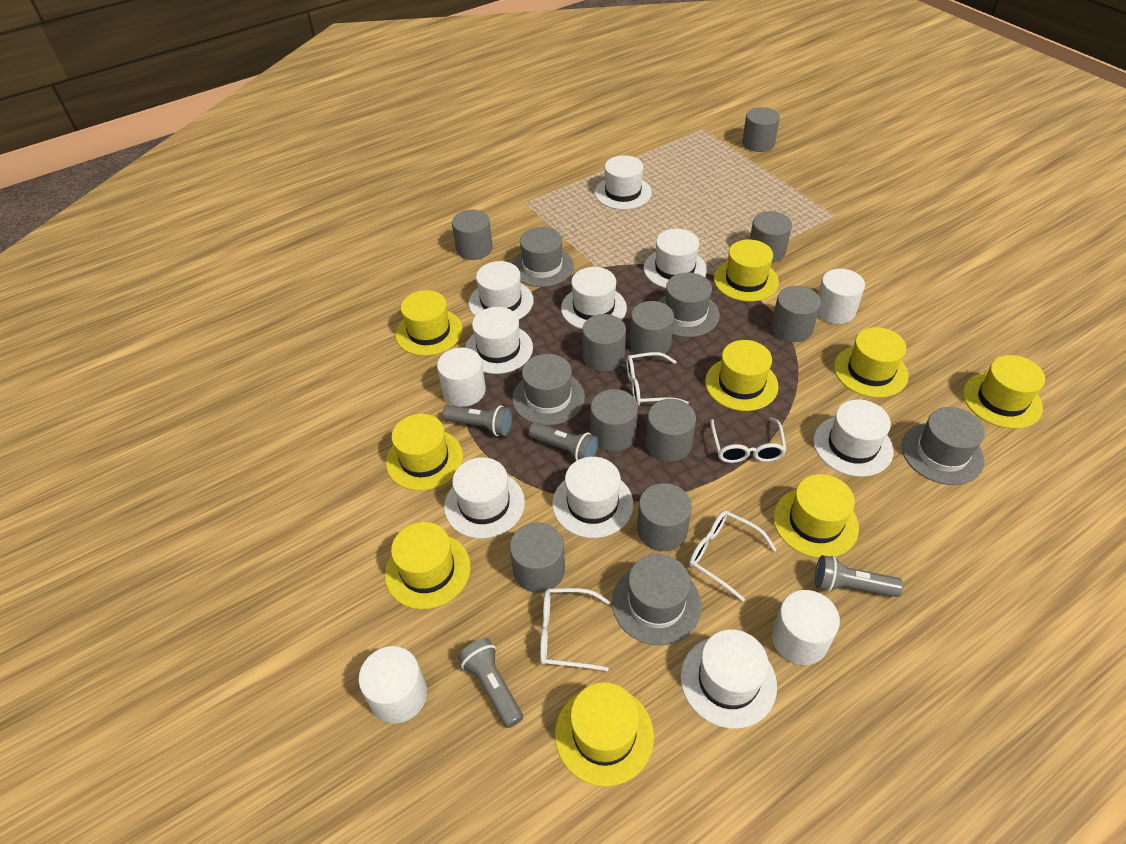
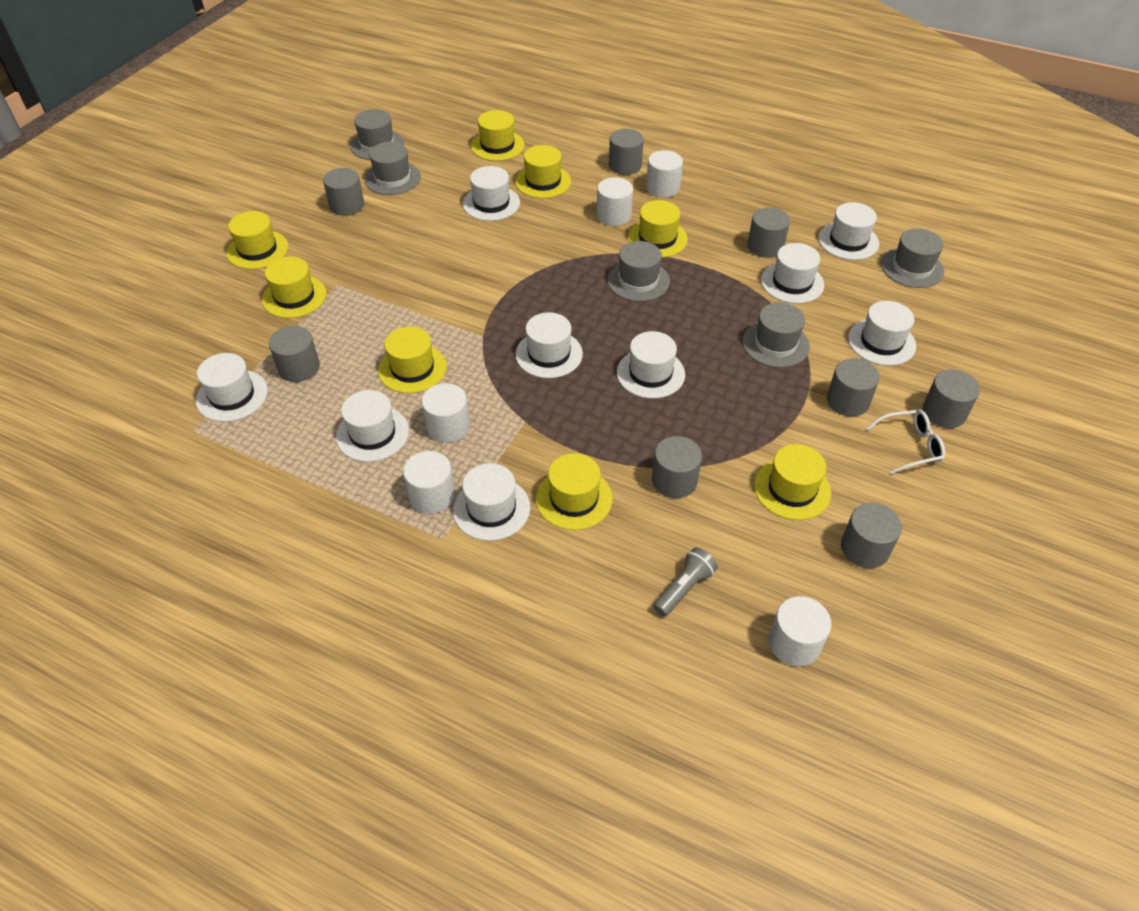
grey cylinder: 10 -> 8
grey flashlight: 4 -> 1
white cylinder: 4 -> 5
white glasses: 4 -> 1
yellow hat: 9 -> 8

